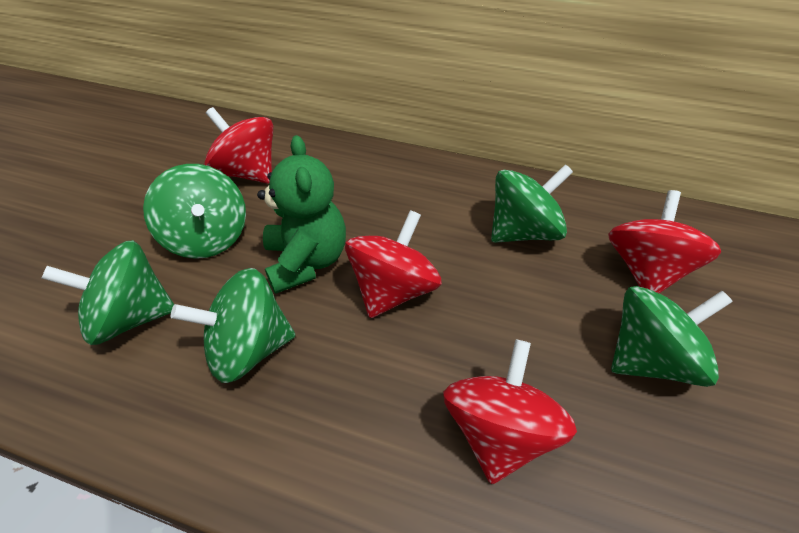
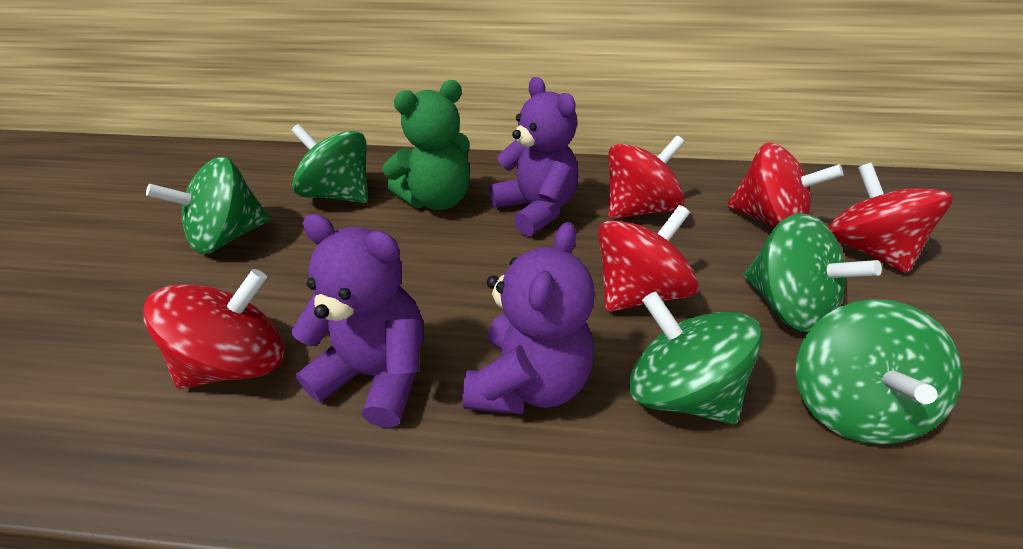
purple teddy bear: 0 -> 3
red spinning top: 4 -> 5

